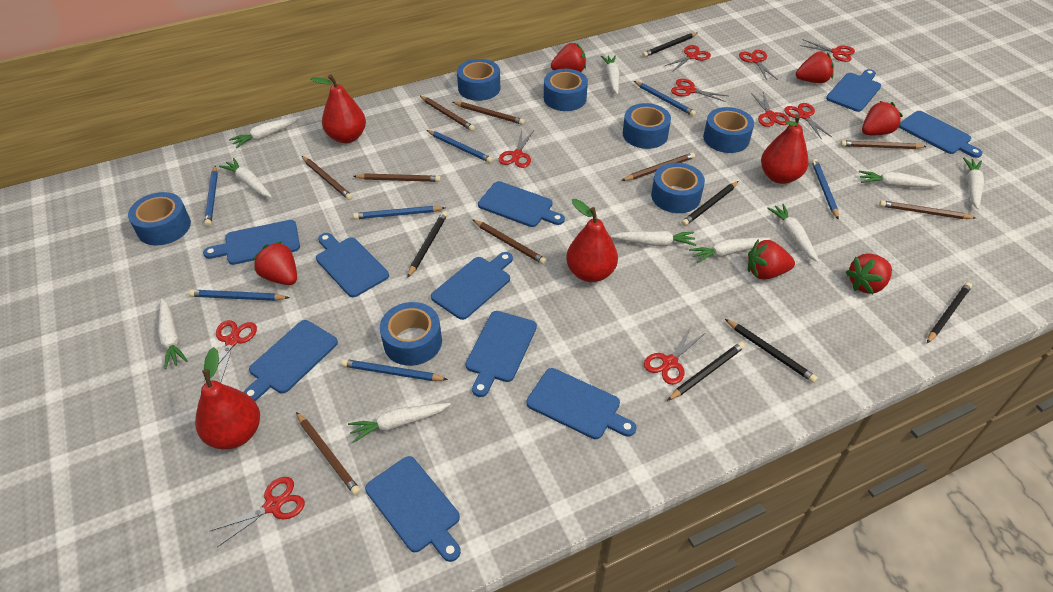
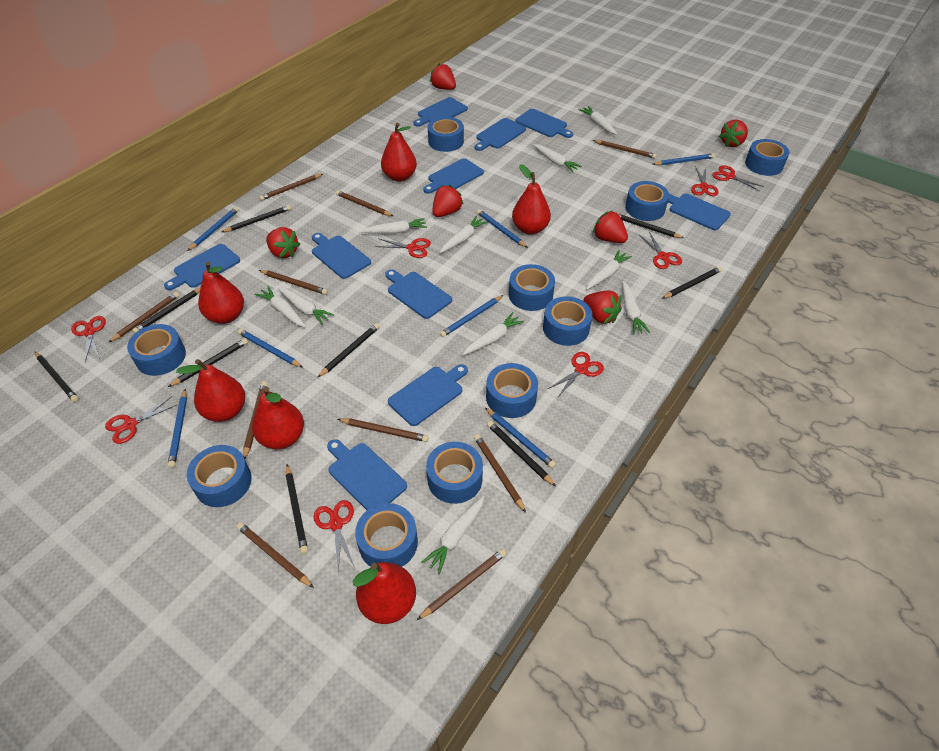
black pencil: 6 -> 9
blue tape: 7 -> 10
brown pencil: 9 -> 10
red pear: 4 -> 6
red scissors: 10 -> 8

